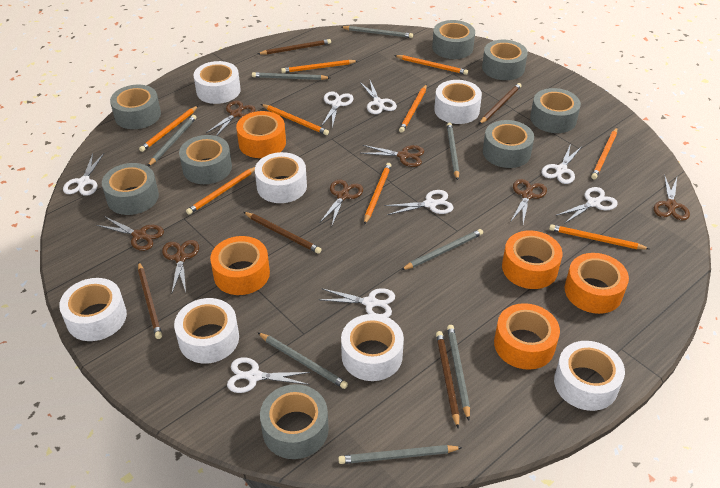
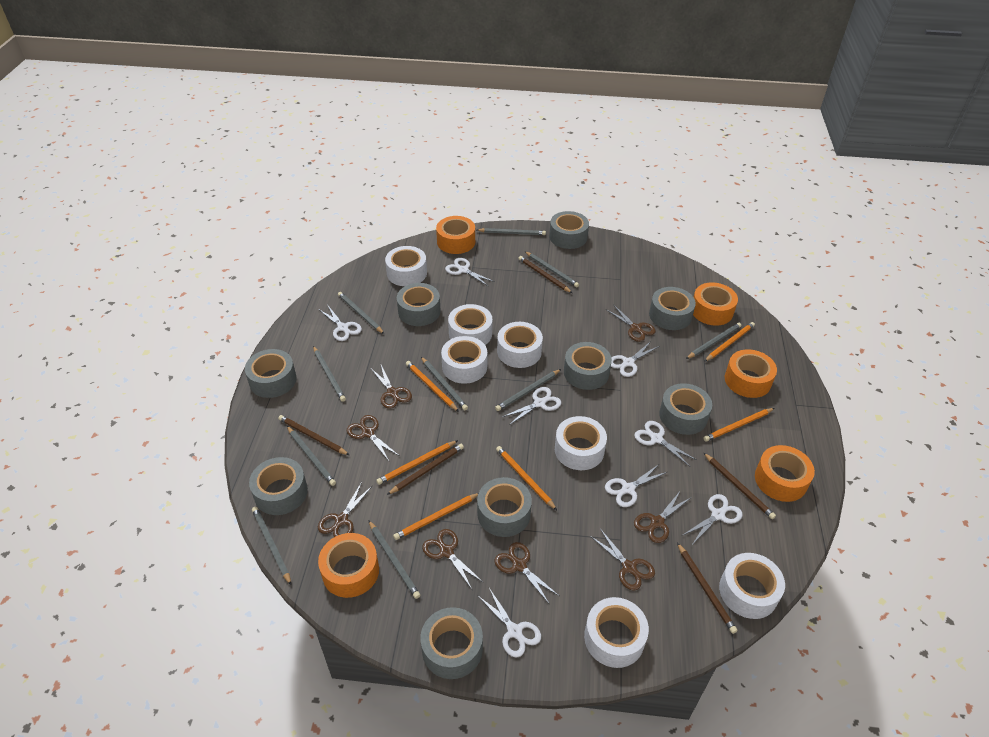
brown scissors: 7 -> 8
grey pencil: 8 -> 10
grey tape: 8 -> 9
orange pencil: 9 -> 6

